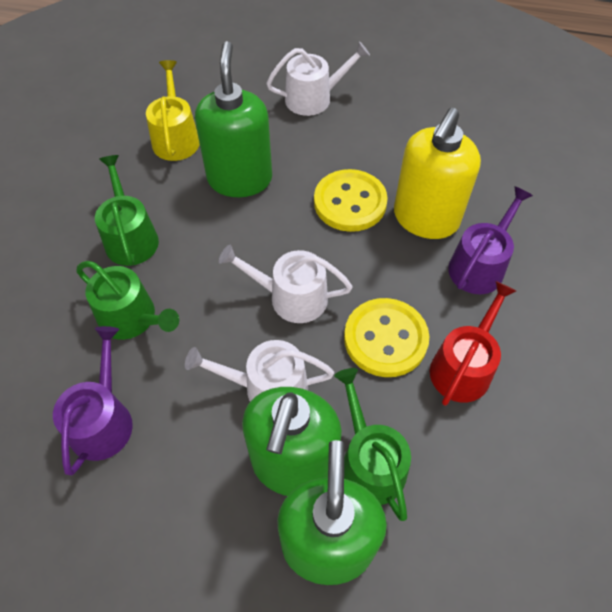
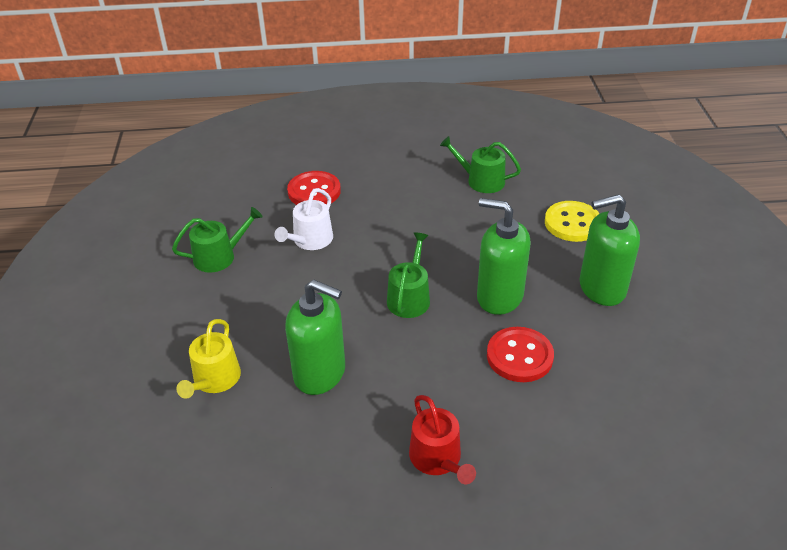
purple watering can: 2 -> 0
red button: 0 -> 2
white watering can: 3 -> 1
yellow button: 2 -> 1
yellow soap dispenser: 1 -> 0

